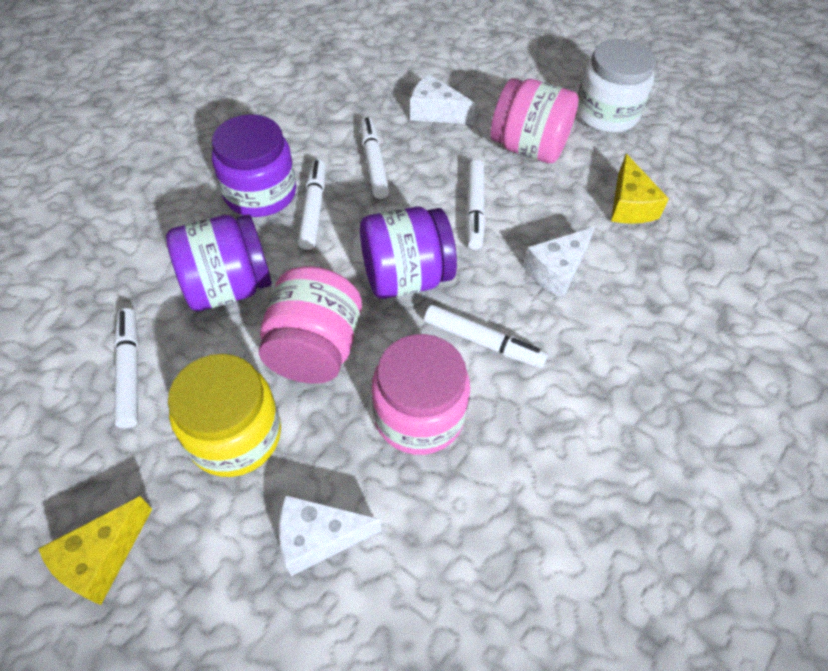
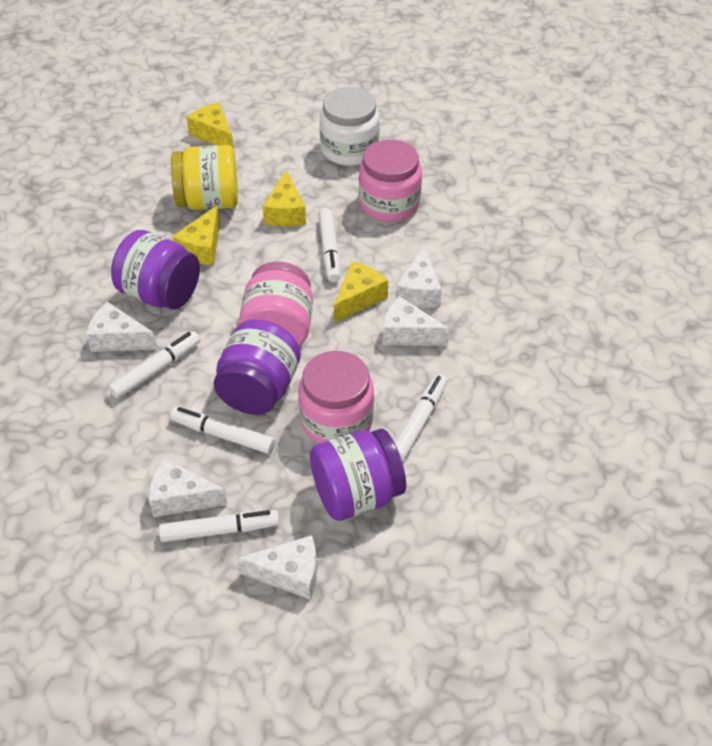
white cheese: 3 -> 5
yellow cheese: 2 -> 4

